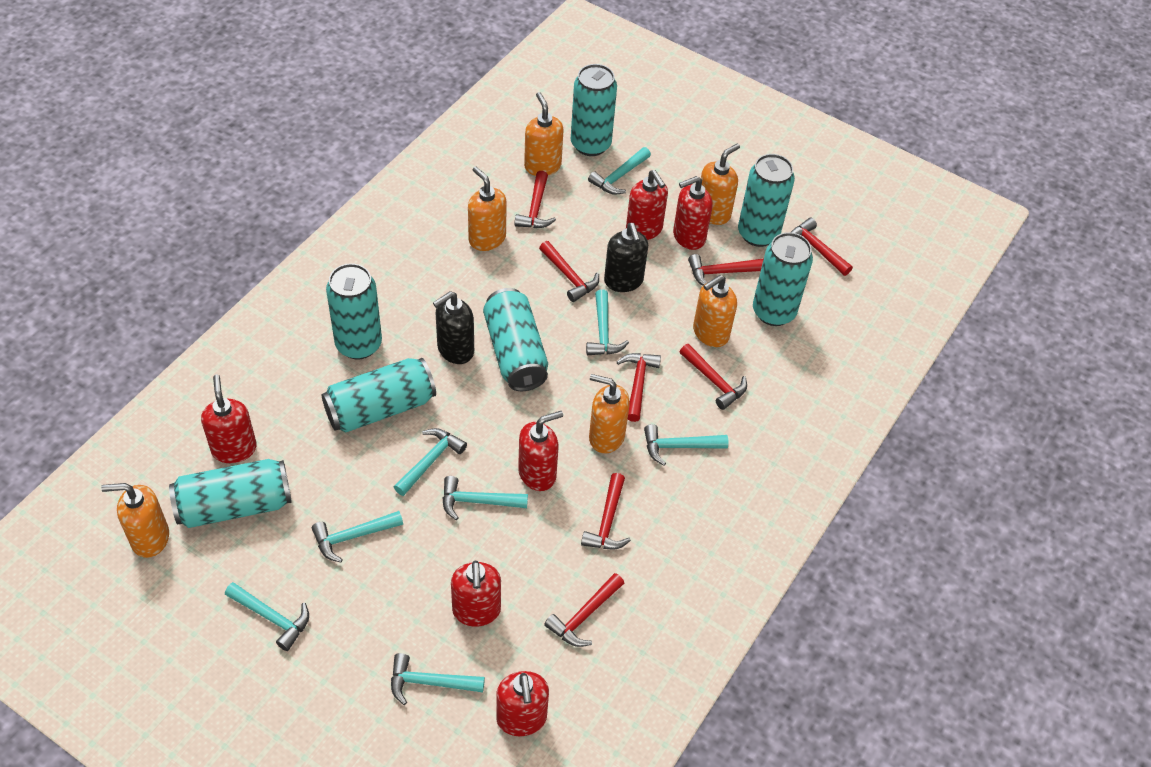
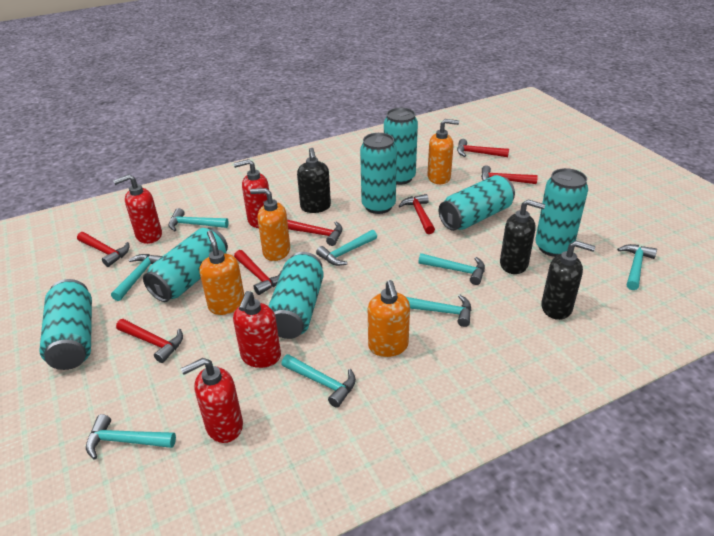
black soap dispenser: 2 -> 3
orange soap dispenser: 6 -> 4
red hammer: 8 -> 7
red soap dispenser: 6 -> 4

